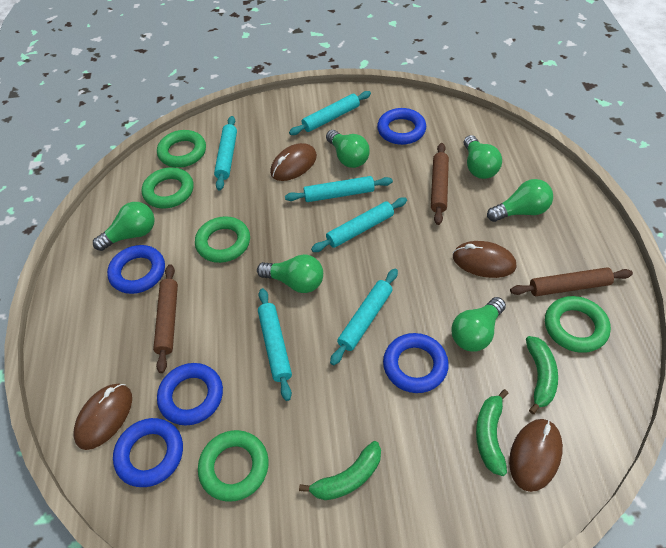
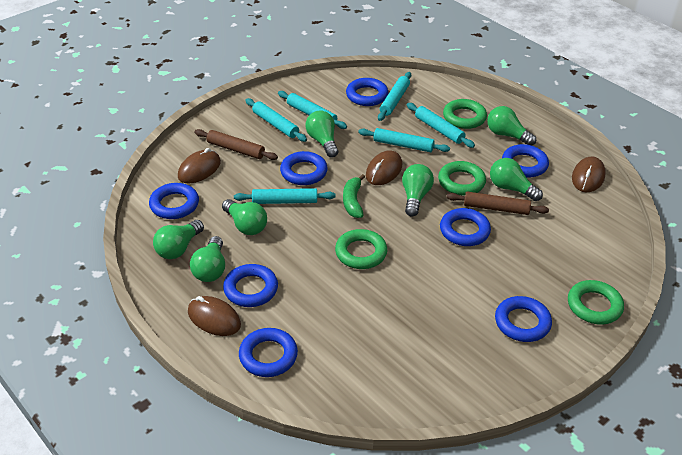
blue ring: 5 -> 8
brown rolling pin: 3 -> 2
green banana: 3 -> 1
green light bulb: 6 -> 7
green ring: 5 -> 4

